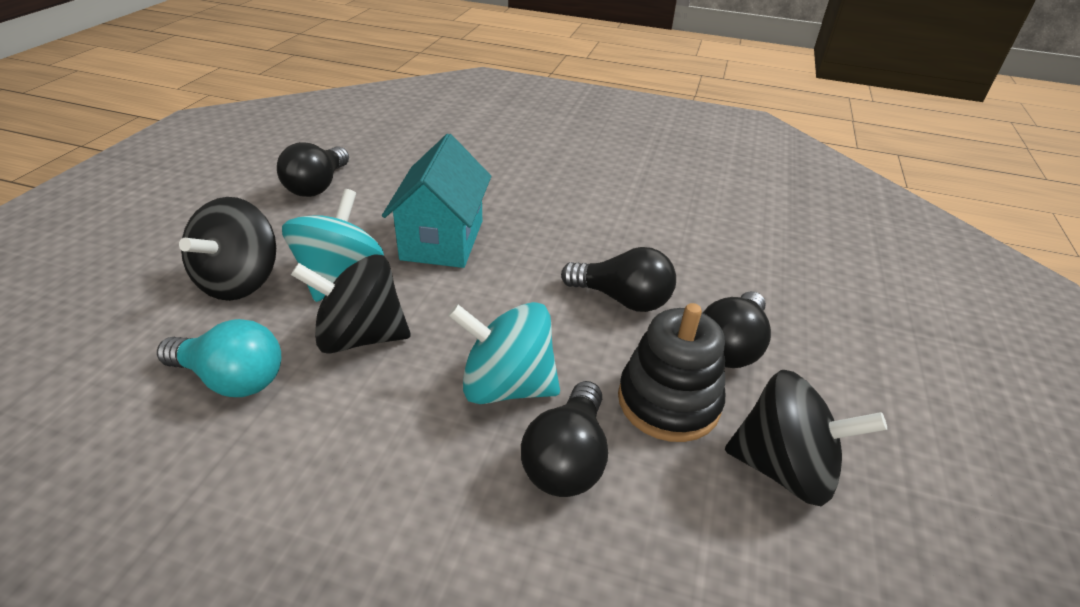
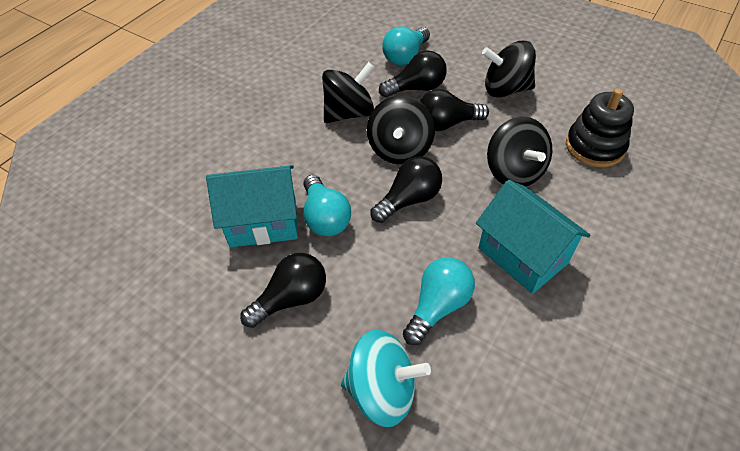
black spinning top: 3 -> 4
turquoise house: 1 -> 2
turquoise light bulb: 1 -> 3
turquoise spinning top: 2 -> 1

